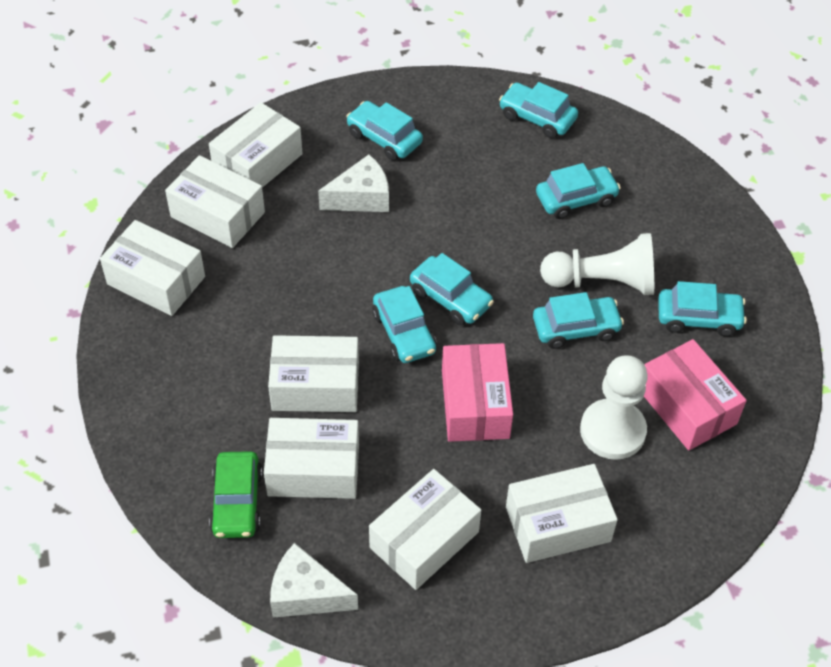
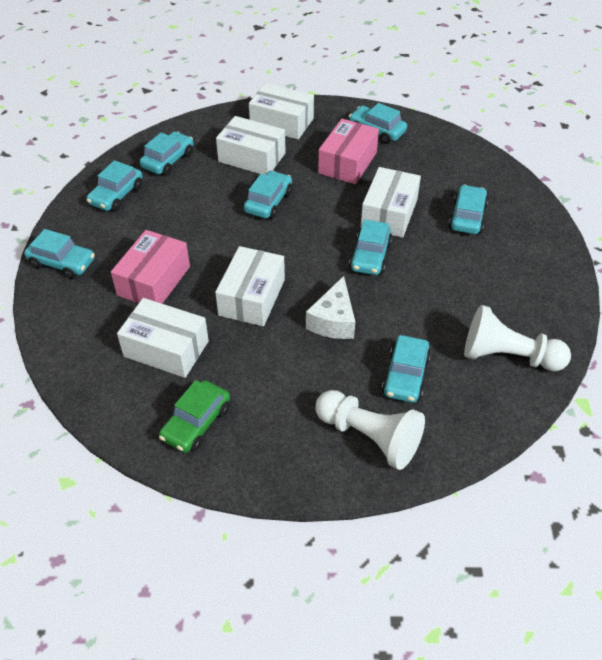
turquoise car: 7 -> 8
white box: 7 -> 5
white cheese: 2 -> 1

